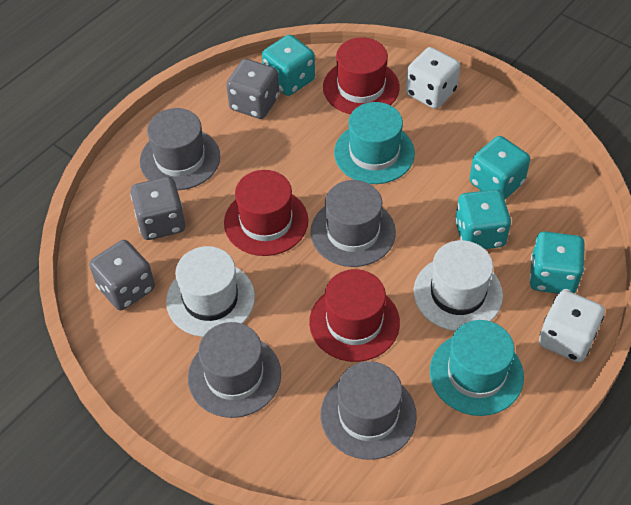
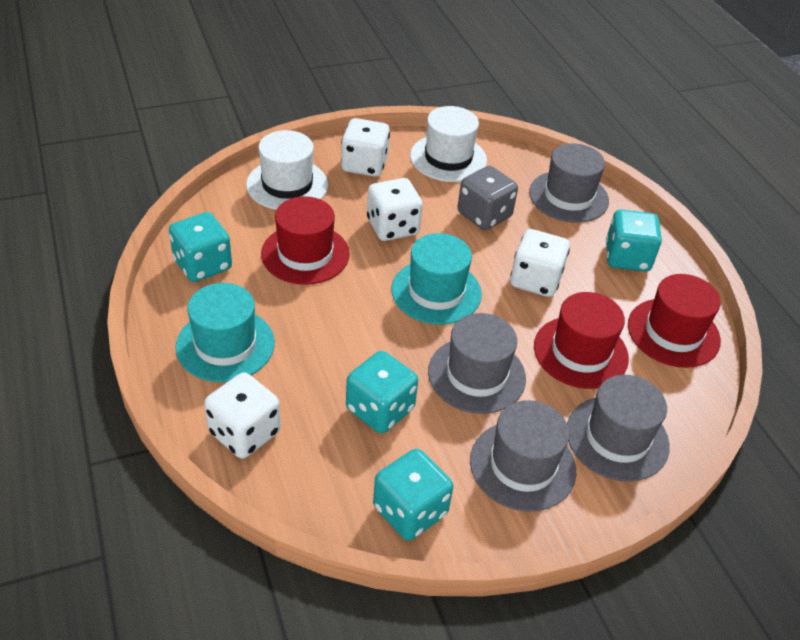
grey dice: 3 -> 1
white dice: 2 -> 4

